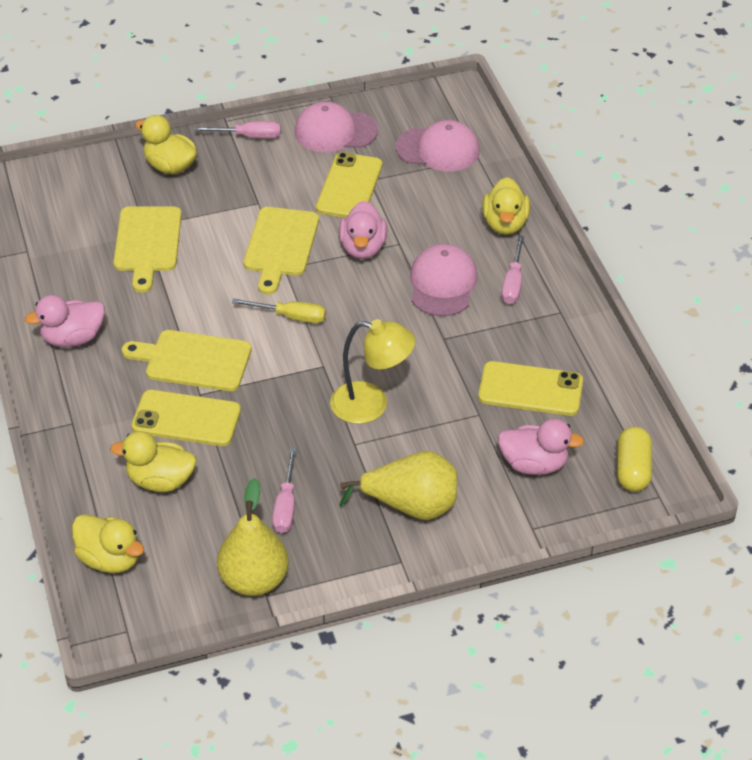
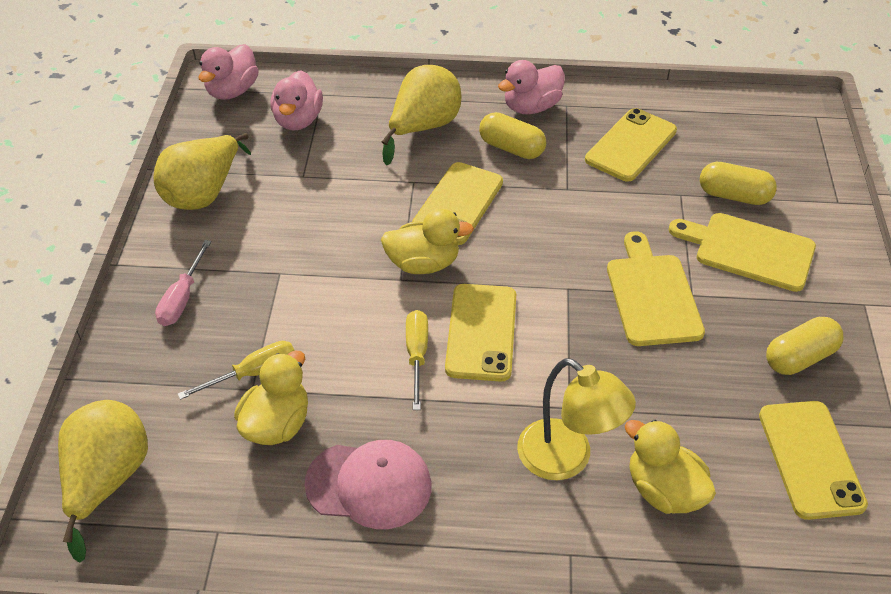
pink cap: 3 -> 1
pink screwdriver: 3 -> 1
yellow capsule: 1 -> 3
yellow cutting board: 3 -> 2
yellow duck: 4 -> 3
yellow pear: 2 -> 3
yellow phone: 3 -> 4
yellow screwdriver: 1 -> 2

